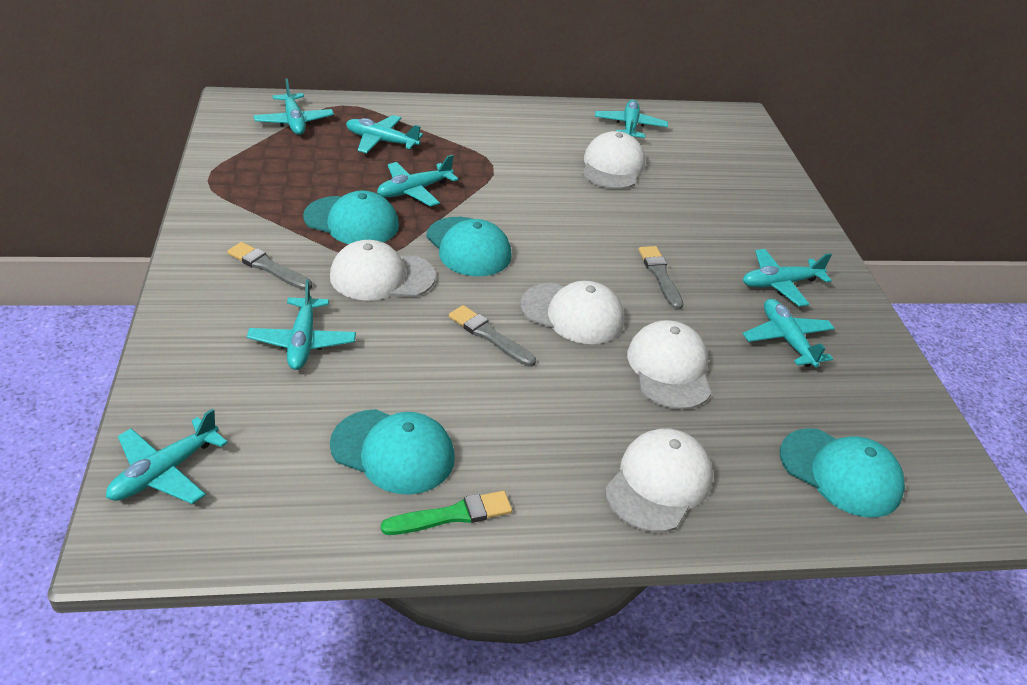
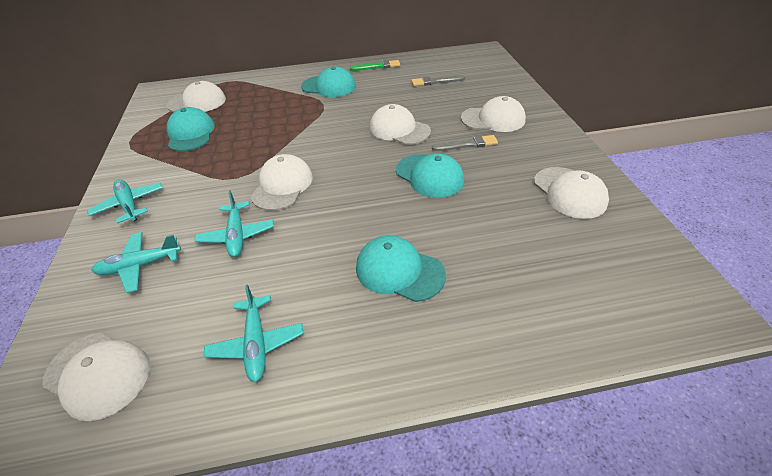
grey brush: 3 -> 2
turquoise plane: 8 -> 4
white cap: 5 -> 6

